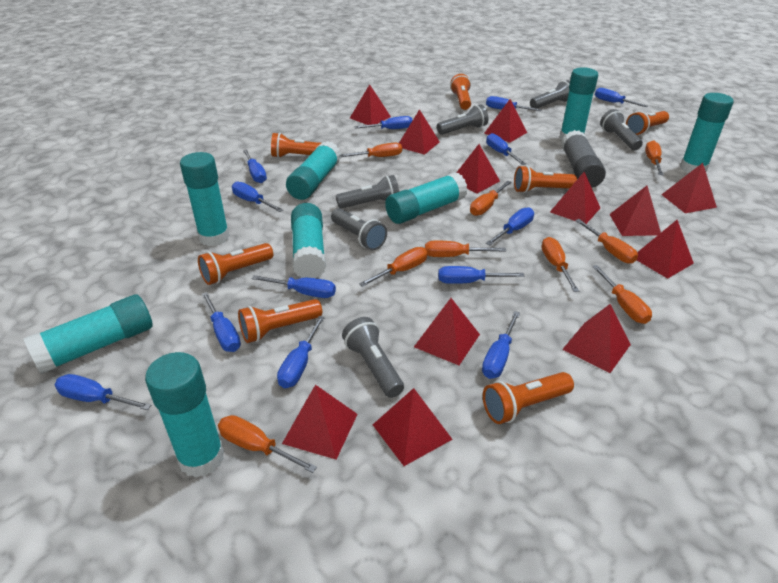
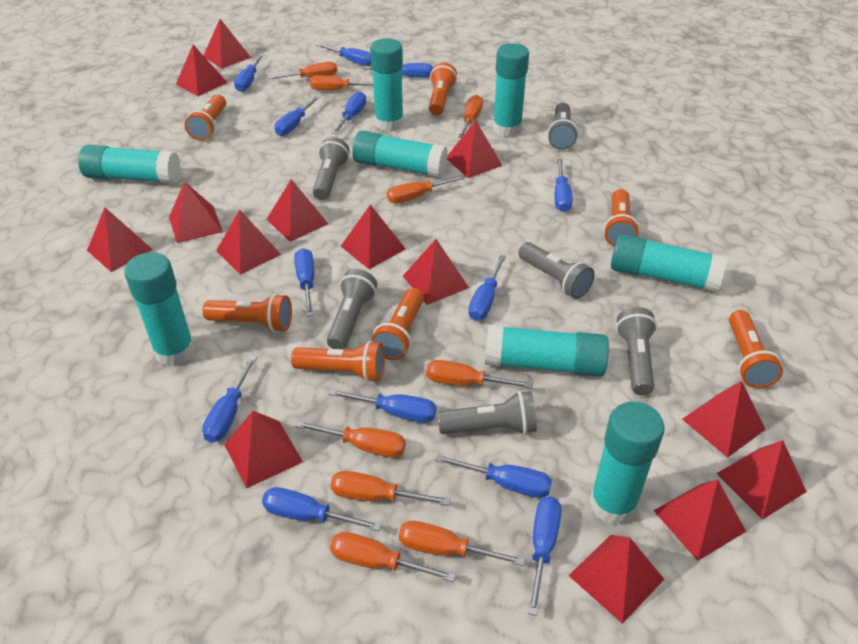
grey glue stick: 1 -> 0
red pyramid: 12 -> 14

